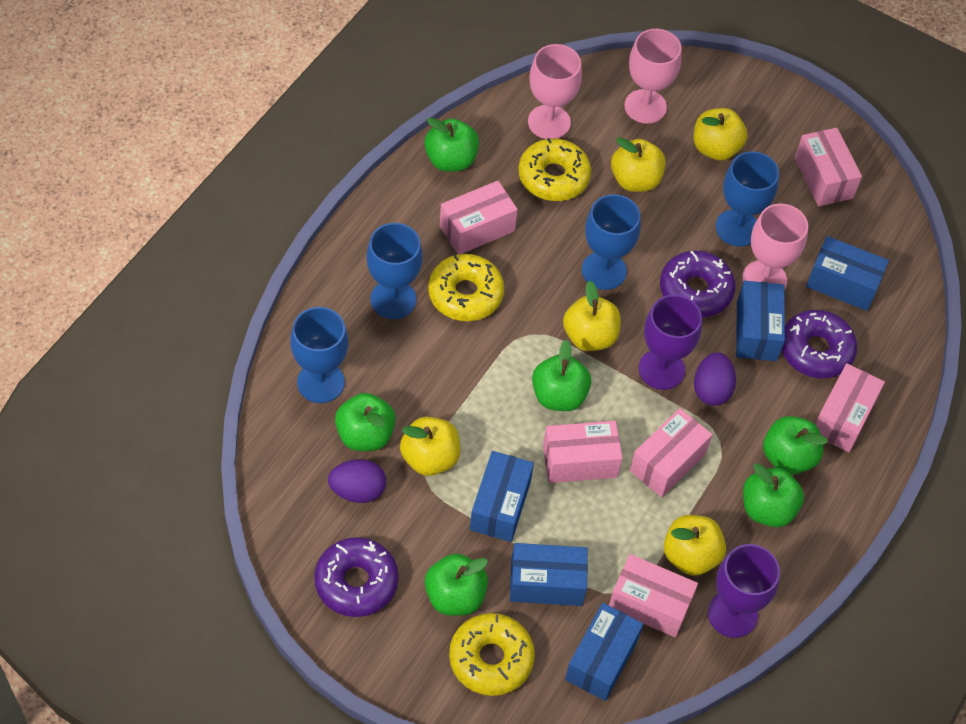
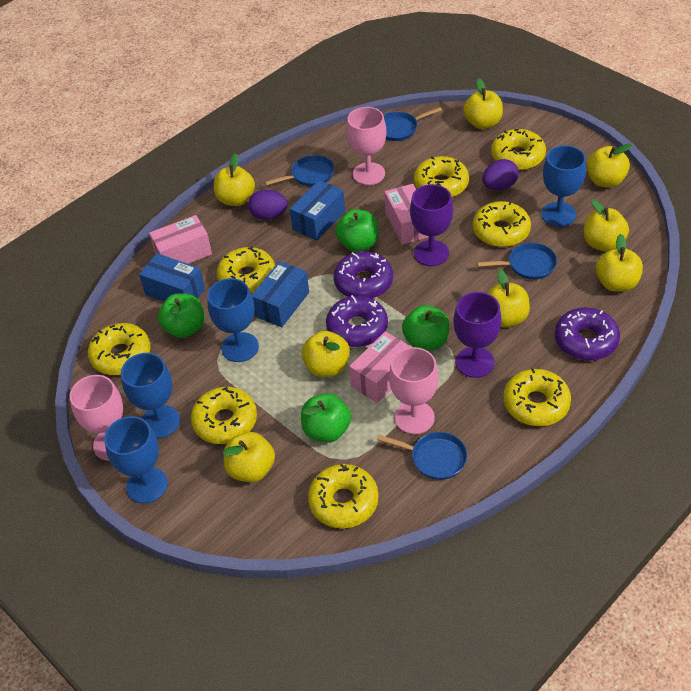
blue box: 5 -> 3
blue pan: 0 -> 4
green apple: 6 -> 4
pink box: 6 -> 3
yellow apple: 5 -> 8
yellow donut: 3 -> 8

